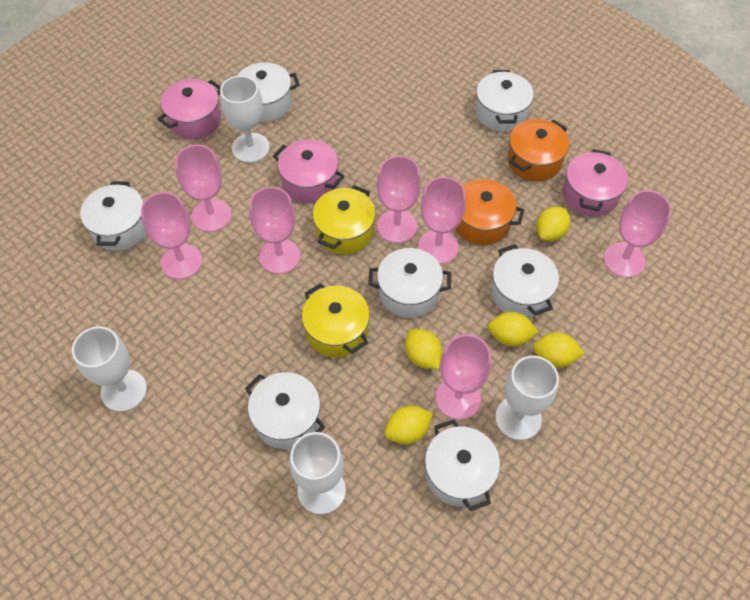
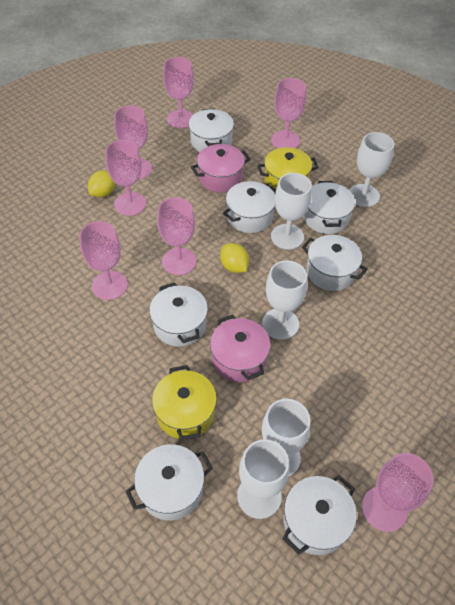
orange pot: 2 -> 0
pink pot: 3 -> 2
white goblet: 4 -> 5
yellow lemon: 5 -> 2

